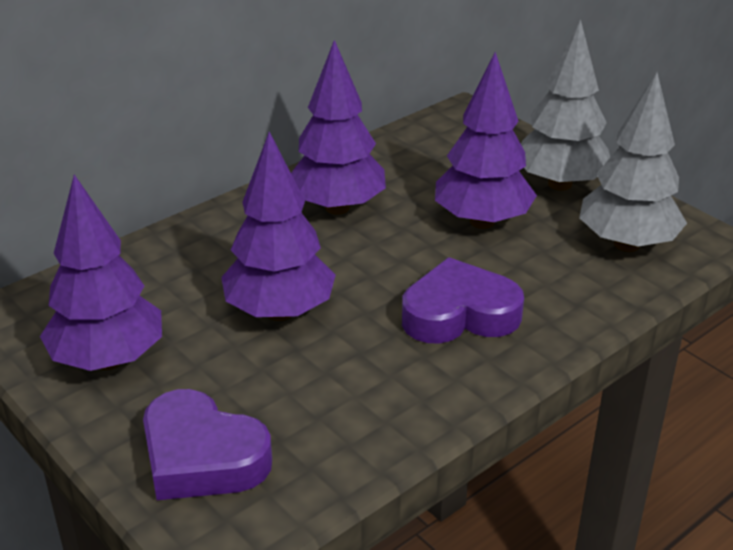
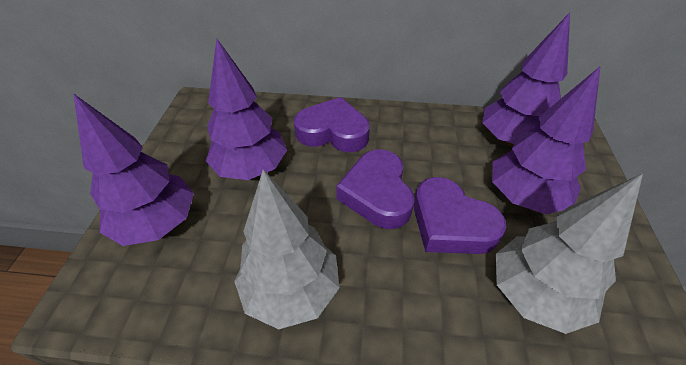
purple heart: 2 -> 3

